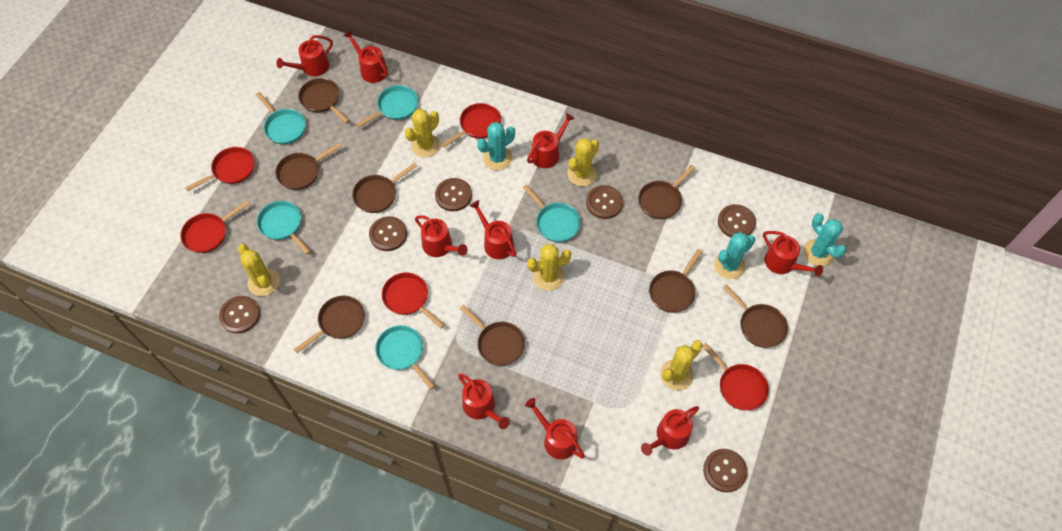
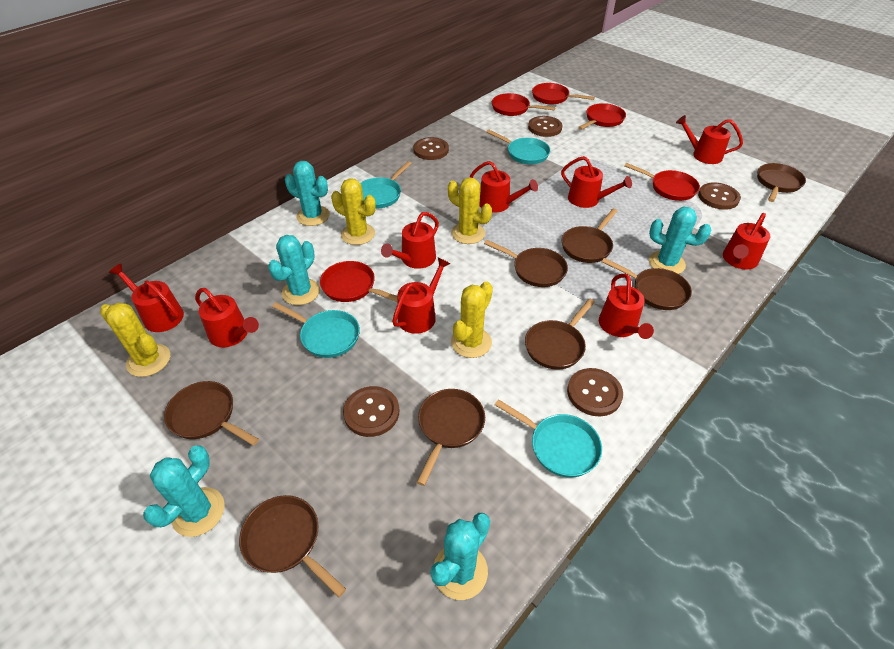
brown button: 6 -> 5
turquoise cactus: 3 -> 5
turquoise pan: 5 -> 4
yellow cactus: 5 -> 4

